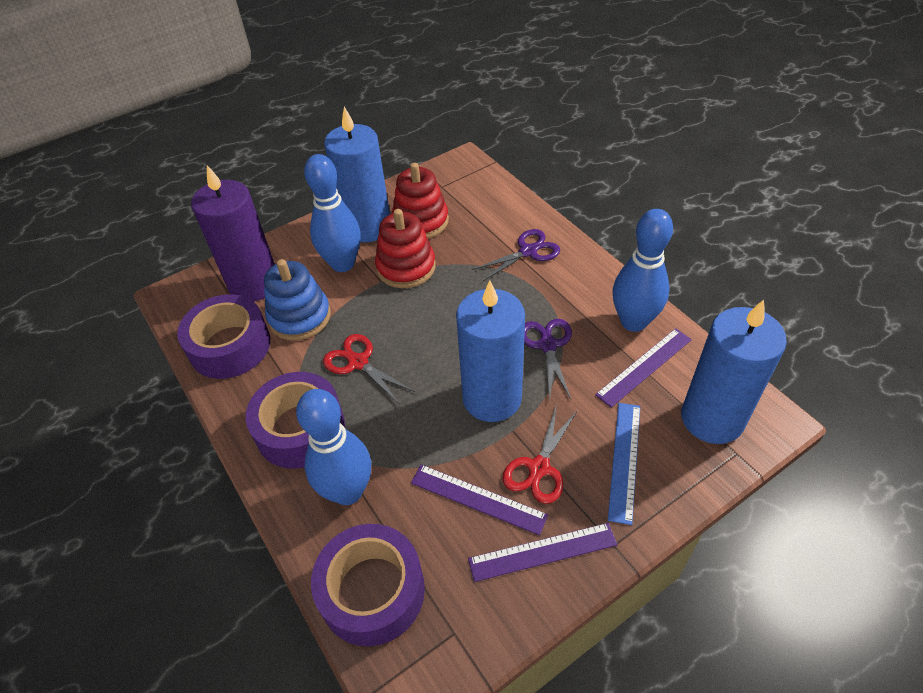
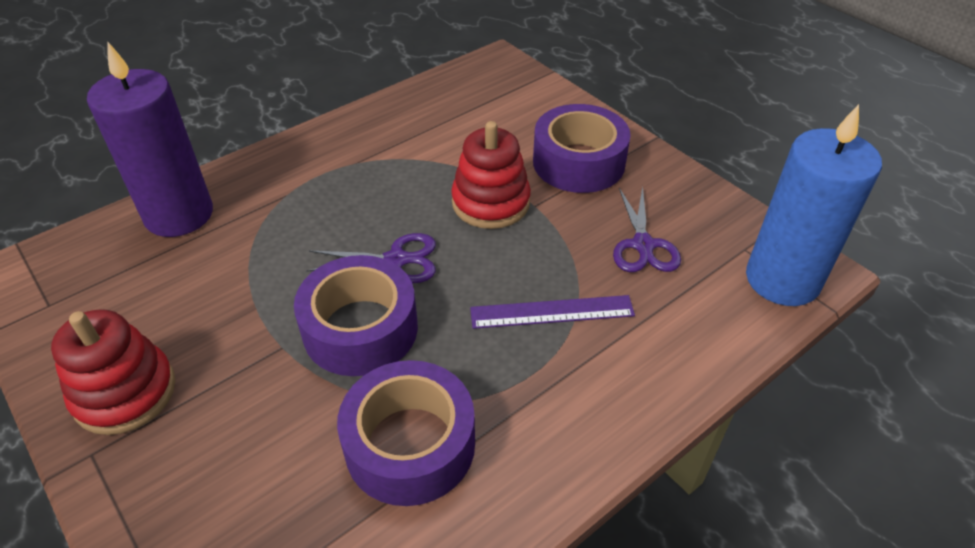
blue bowling pin: 3 -> 0
blue candle: 3 -> 1
blue ruler: 1 -> 0
blue stacking toy: 1 -> 0
purple ruler: 3 -> 1
red scissors: 2 -> 0

